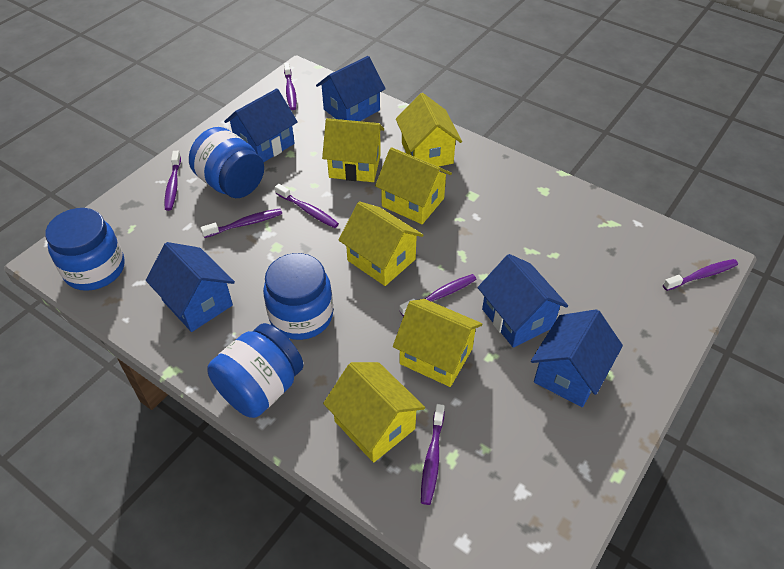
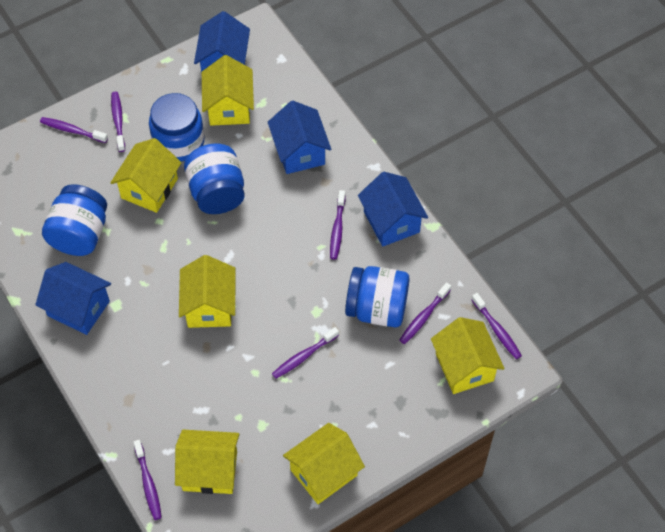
blue house: 5 -> 4

